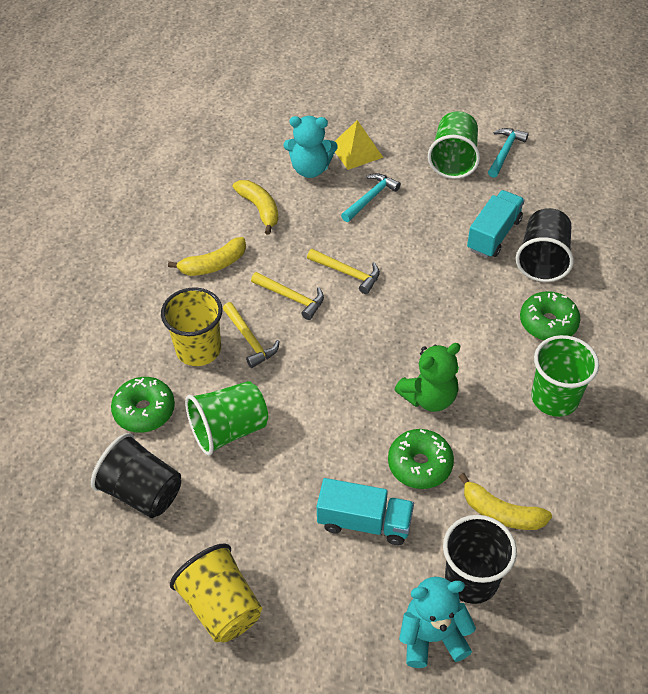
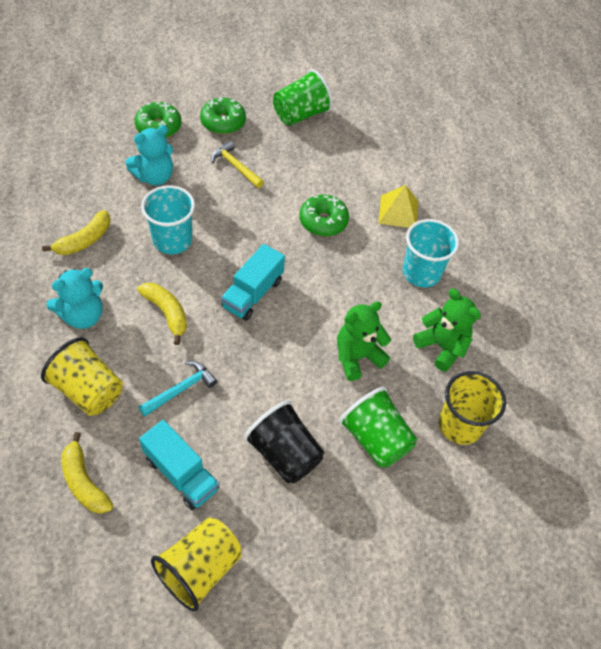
black cup: 3 -> 1
green cup: 3 -> 2
green teddy bear: 1 -> 2
turquoise cup: 0 -> 2
turquoise hammer: 2 -> 1
yellow cup: 2 -> 3
yellow hammer: 3 -> 1

